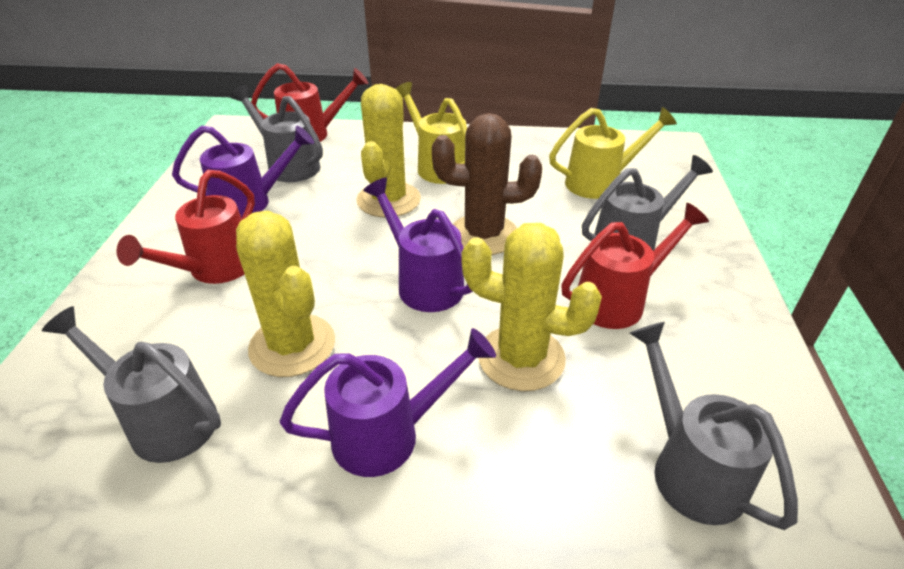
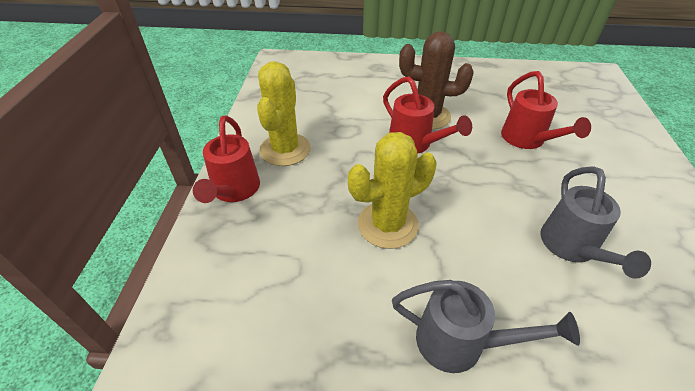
grey watering can: 4 -> 2
purple watering can: 3 -> 0
yellow cactus: 3 -> 2
yellow watering can: 2 -> 0

